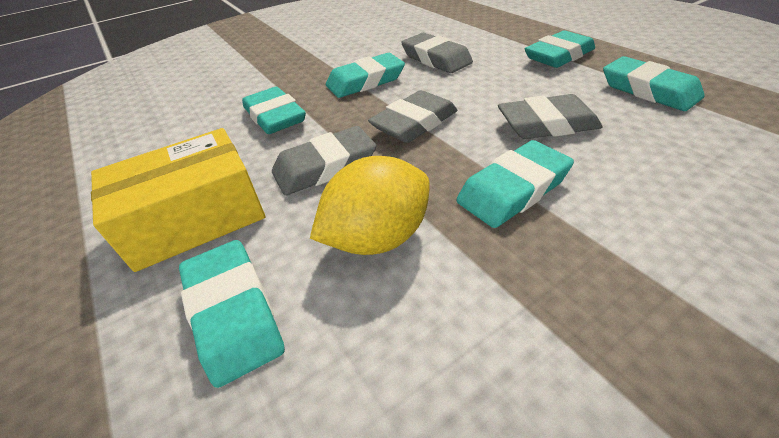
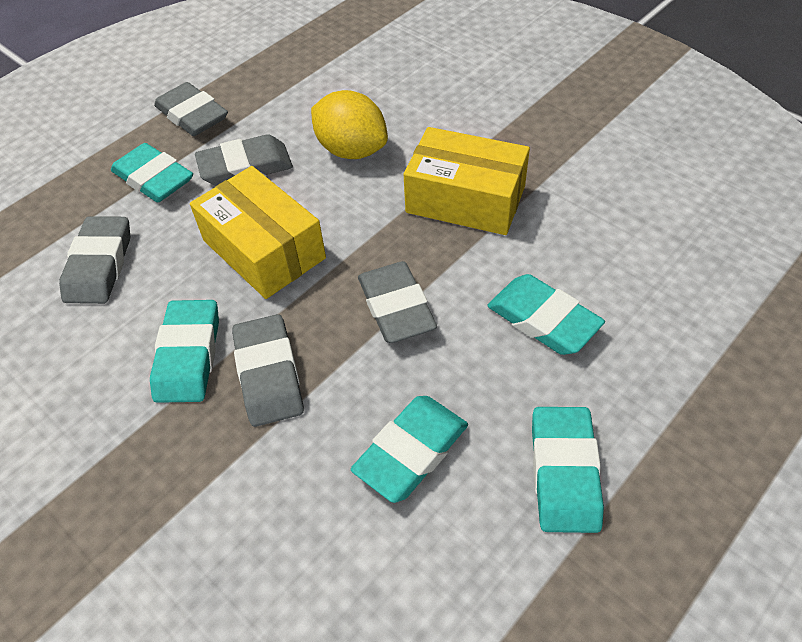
grey eraser: 4 -> 5
turquoise eraser: 6 -> 5
yellow box: 1 -> 2

